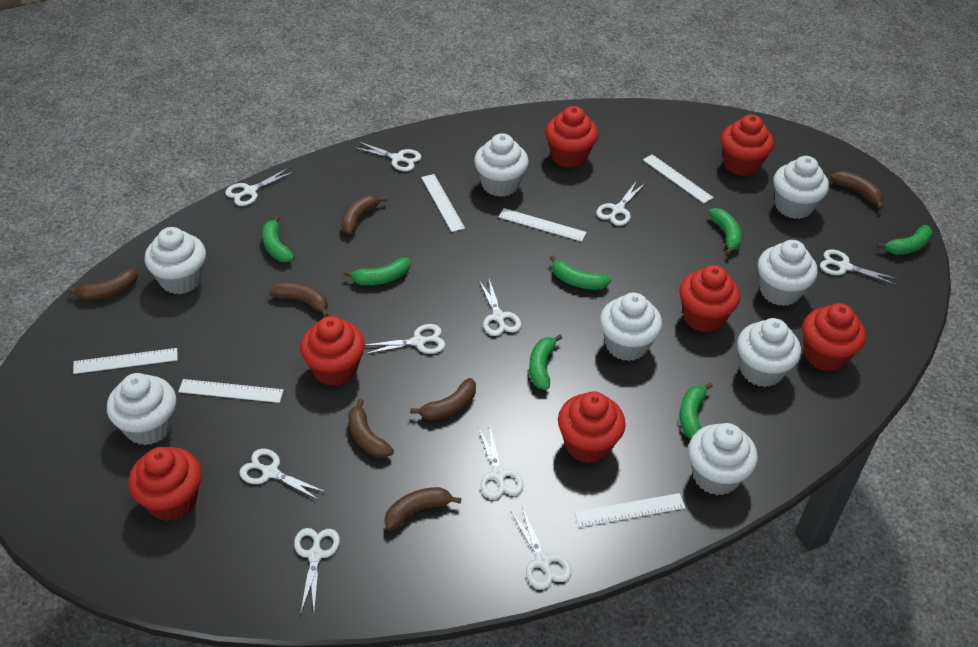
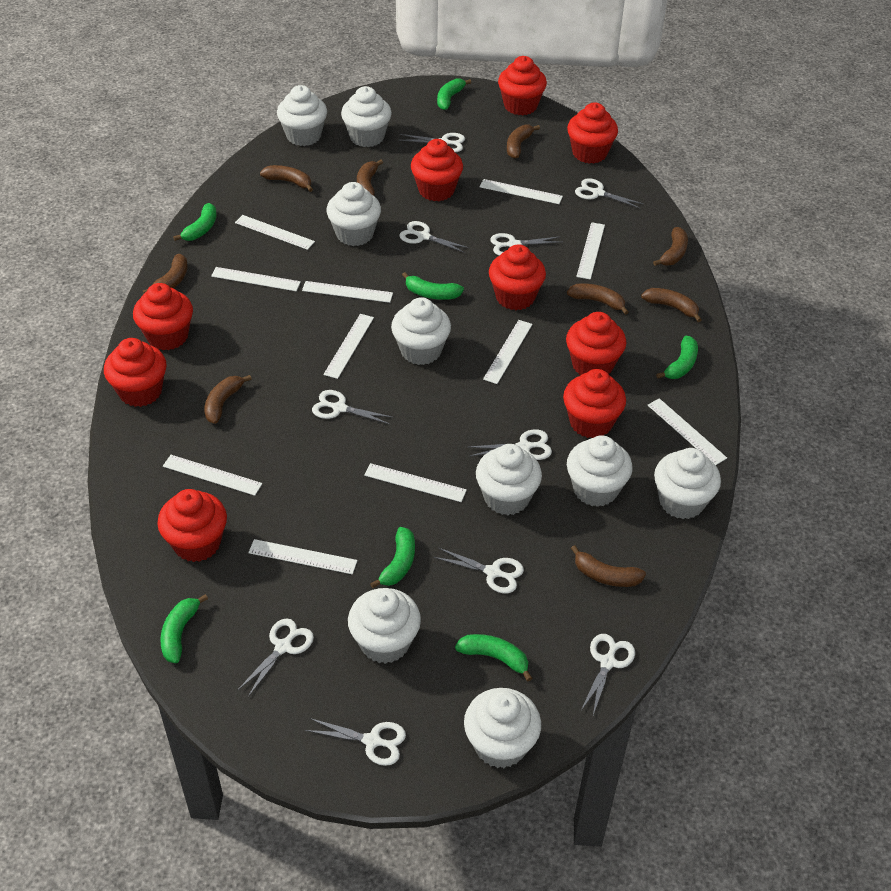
brown banana: 7 -> 9
red cupcake: 7 -> 9
white cupcake: 8 -> 9
white ruler: 6 -> 11

